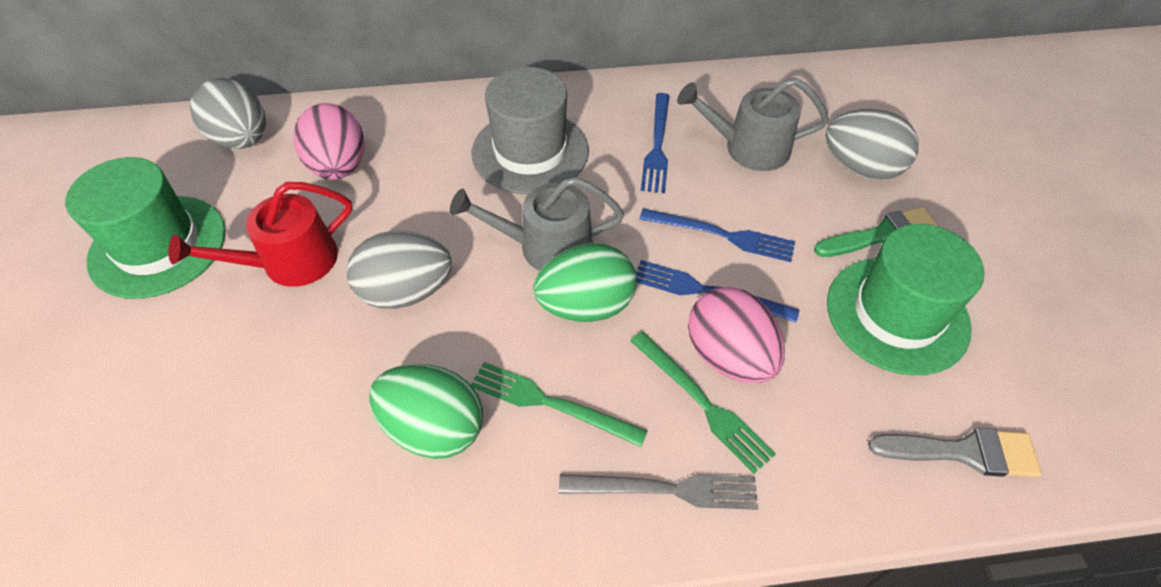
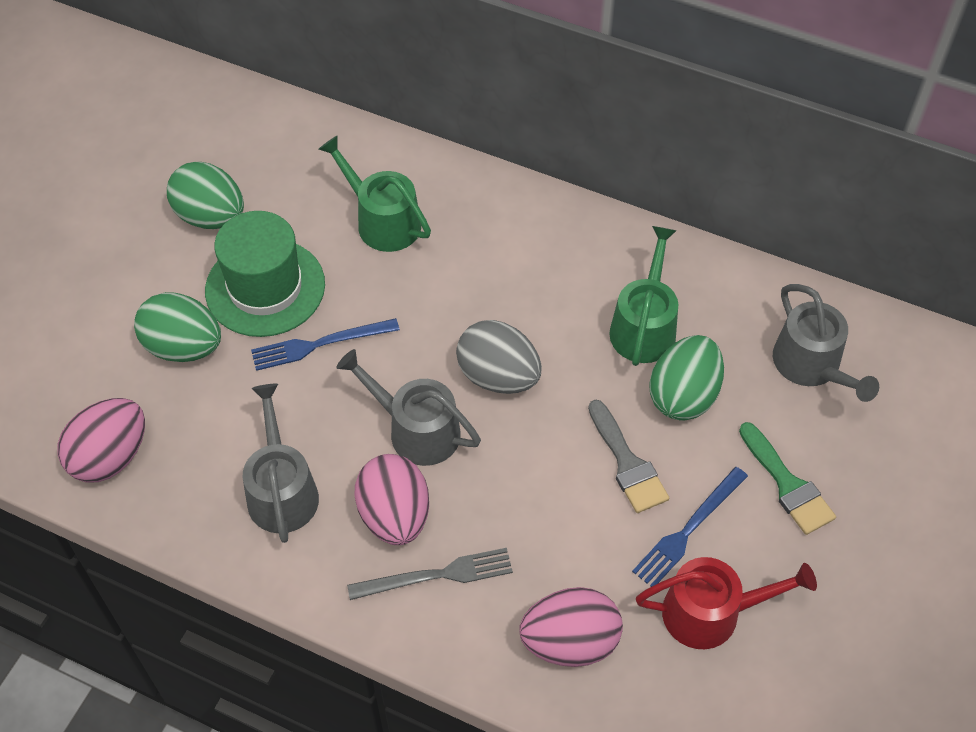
blue fork: 3 -> 2
green egg: 2 -> 3
green fork: 2 -> 0
green hat: 2 -> 1
green watering can: 0 -> 2
grey egg: 3 -> 1
grey hat: 1 -> 0
grey watering can: 2 -> 3
pink egg: 2 -> 3

